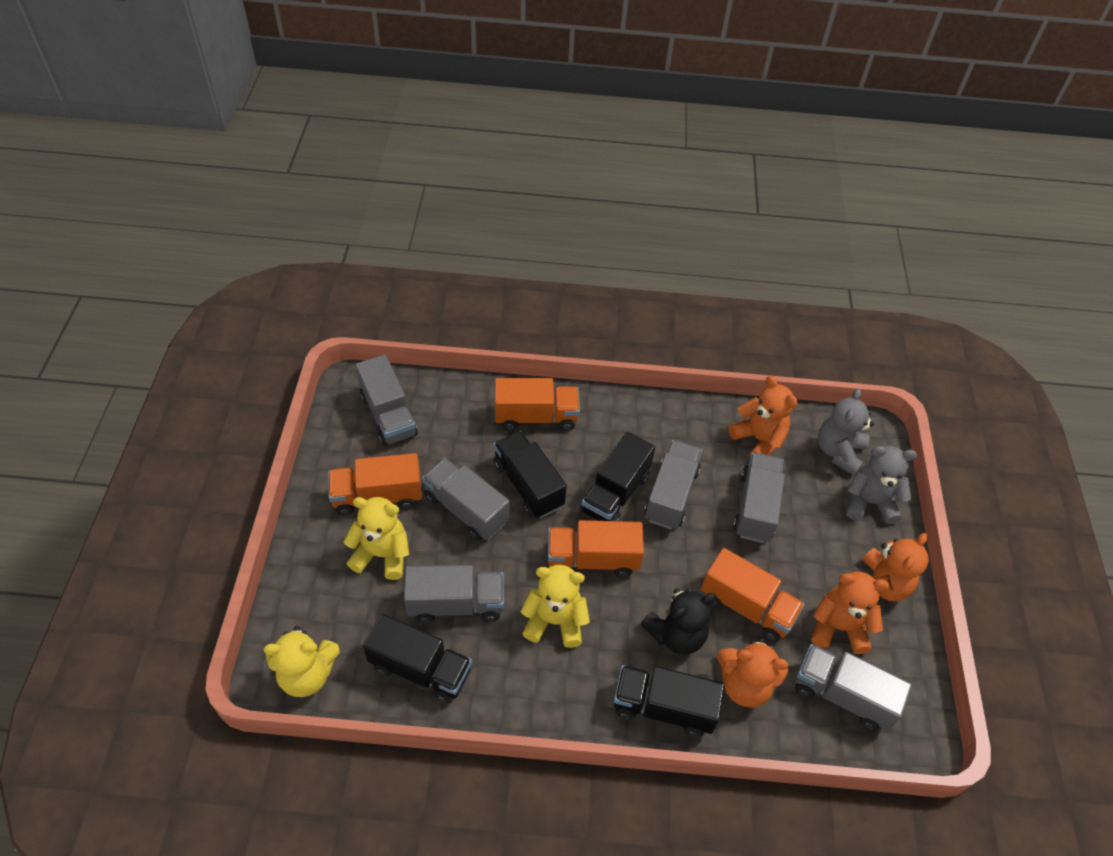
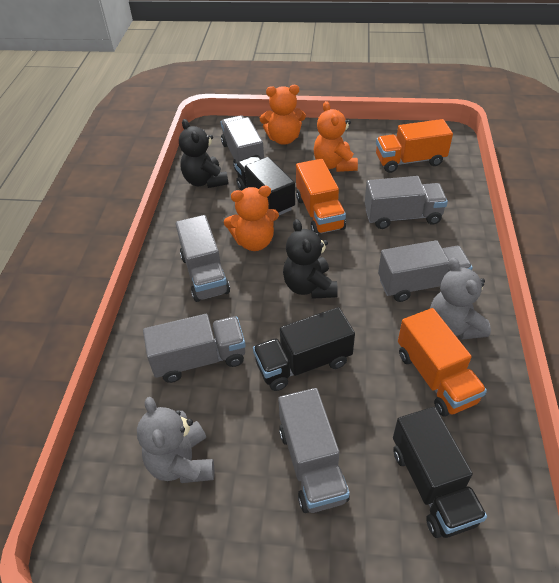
black teddy bear: 1 -> 2
black truck: 4 -> 3
orange teddy bear: 4 -> 3
orange truck: 4 -> 3
yellow teddy bear: 3 -> 0

